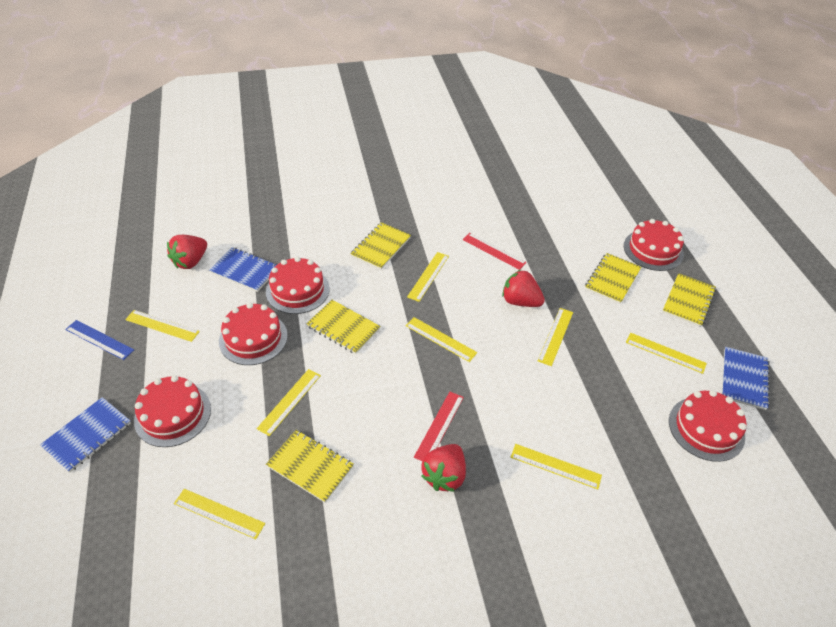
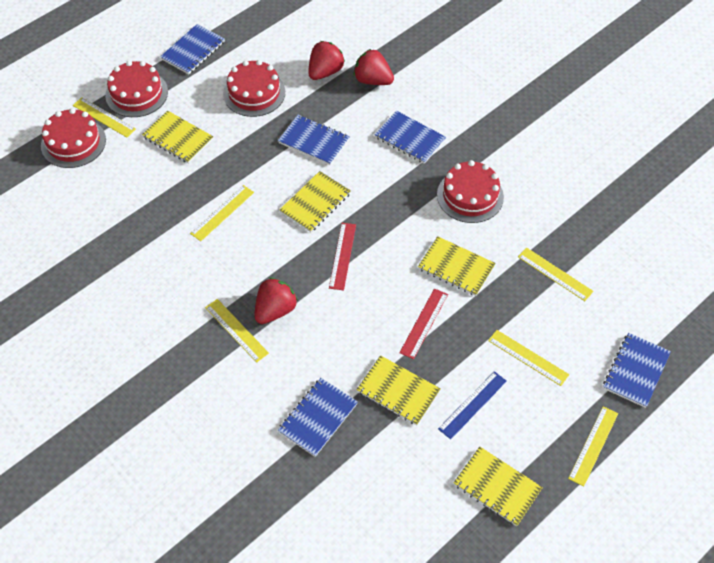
blue notebook: 3 -> 5
red cake: 5 -> 4
yellow ruler: 8 -> 6

